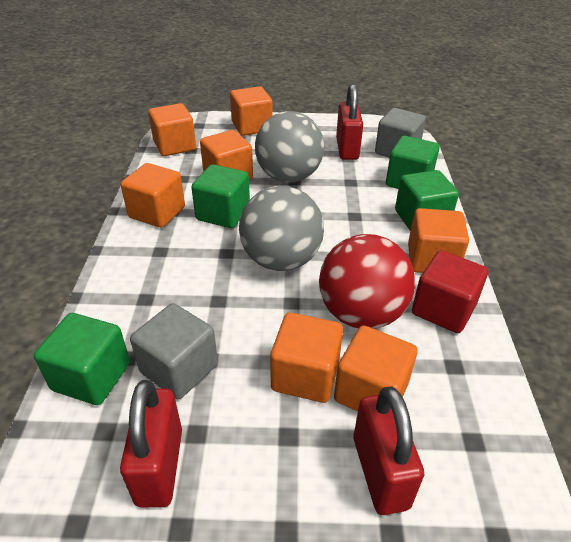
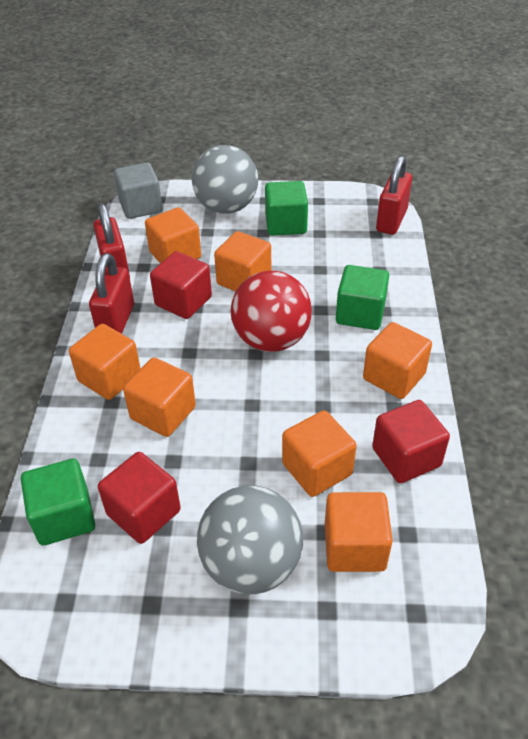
green cube: 4 -> 3
grey cube: 2 -> 1
red cube: 1 -> 3

